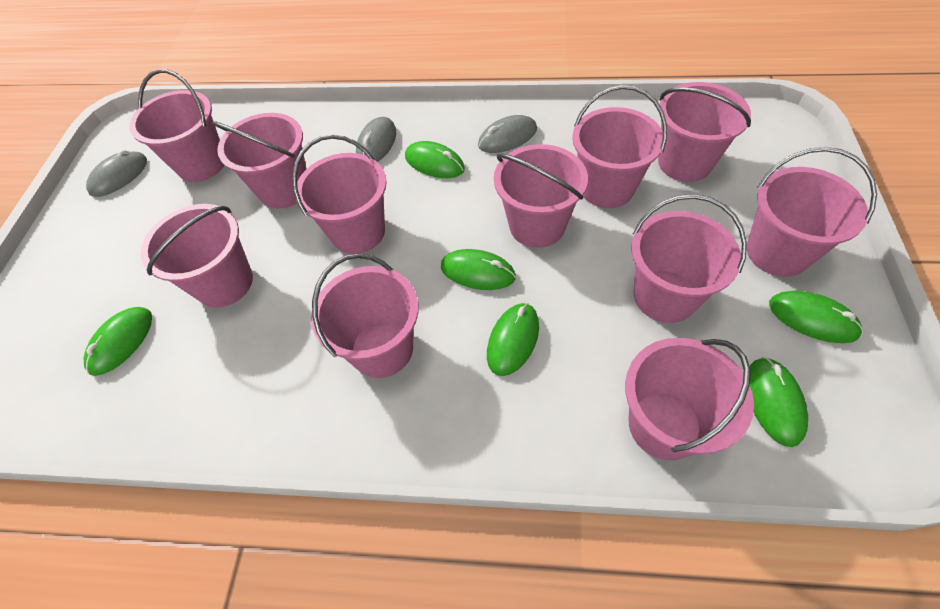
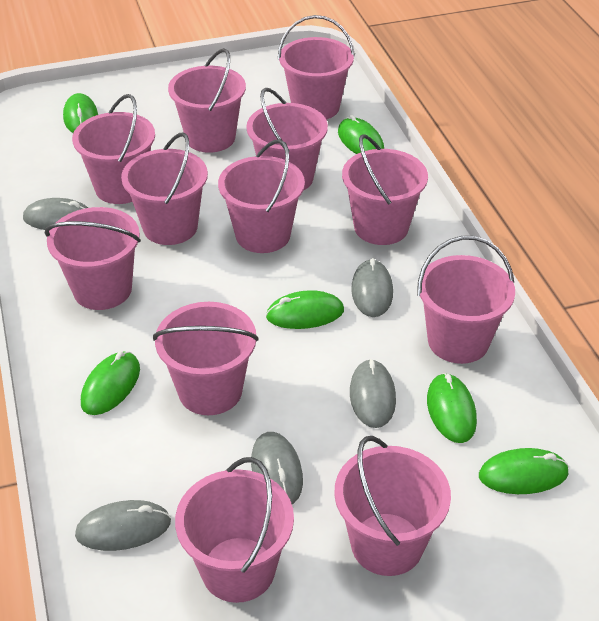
grey mouse: 3 -> 5
pink bucket: 11 -> 12

